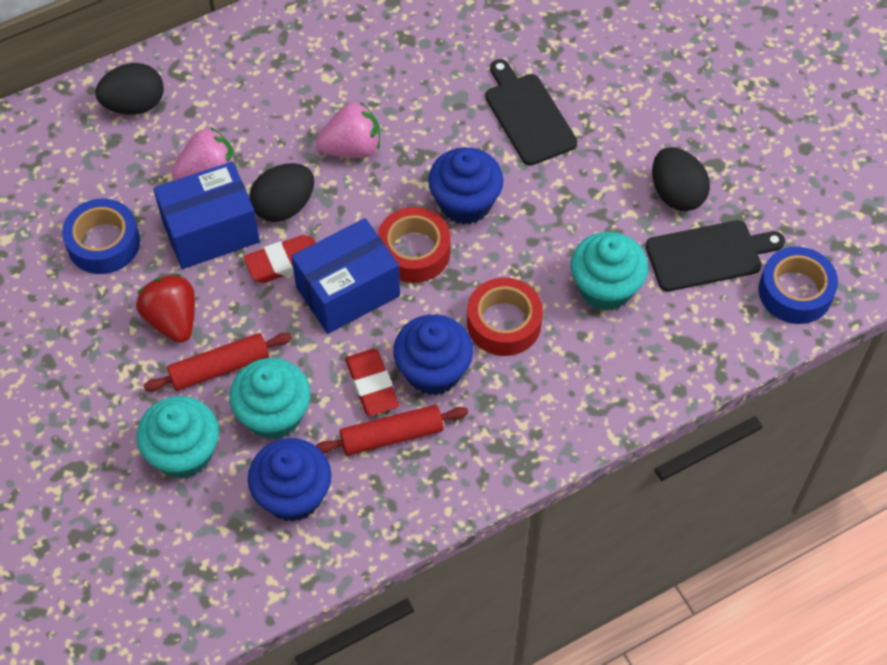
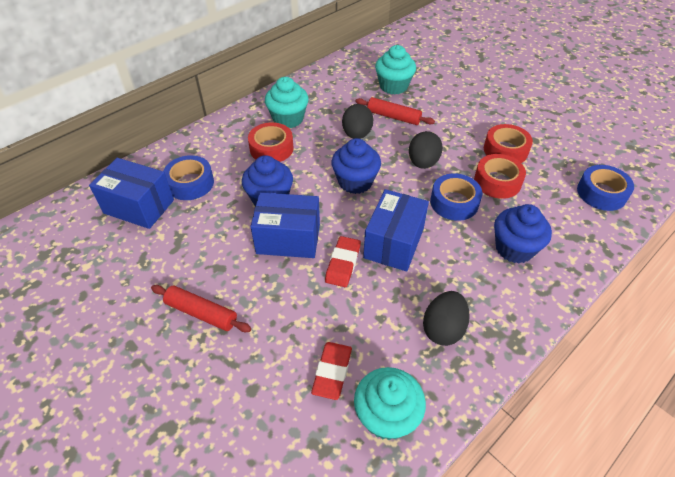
black cutting board: 2 -> 0
blue box: 2 -> 3
blue tape: 2 -> 3
pink strawberry: 2 -> 0
red strawberry: 1 -> 0
red tape: 2 -> 3

